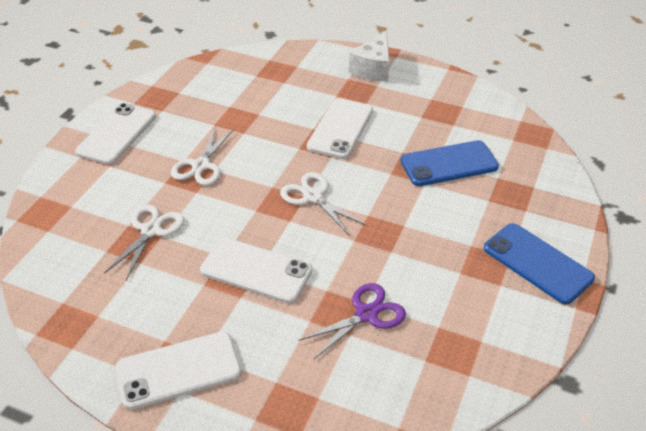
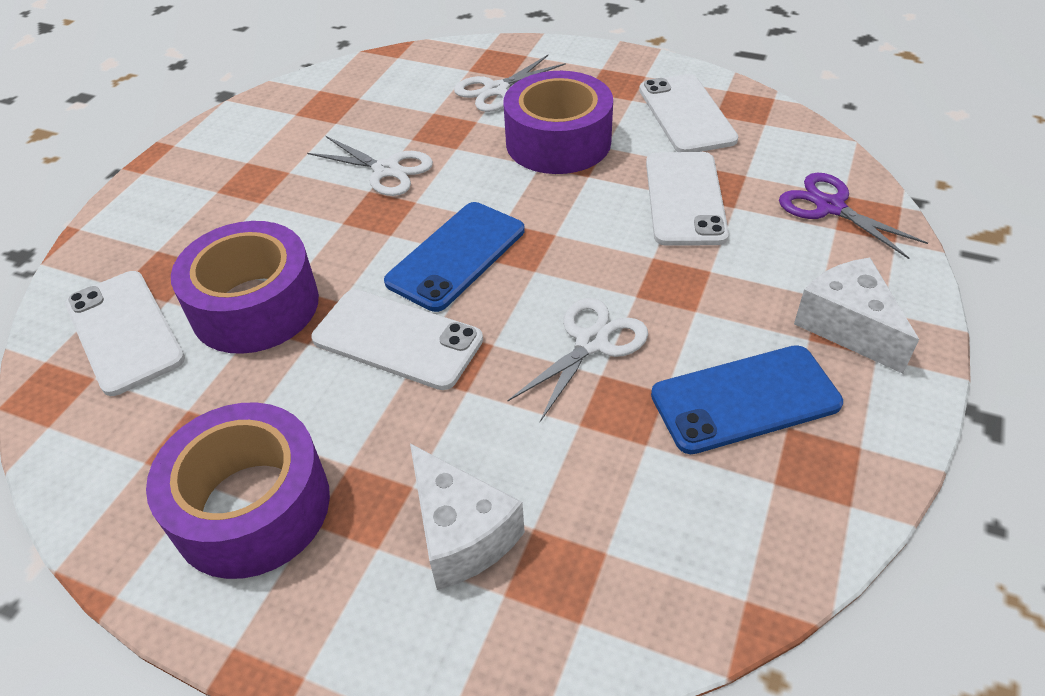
purple tape: 0 -> 3
white cheese: 1 -> 2

